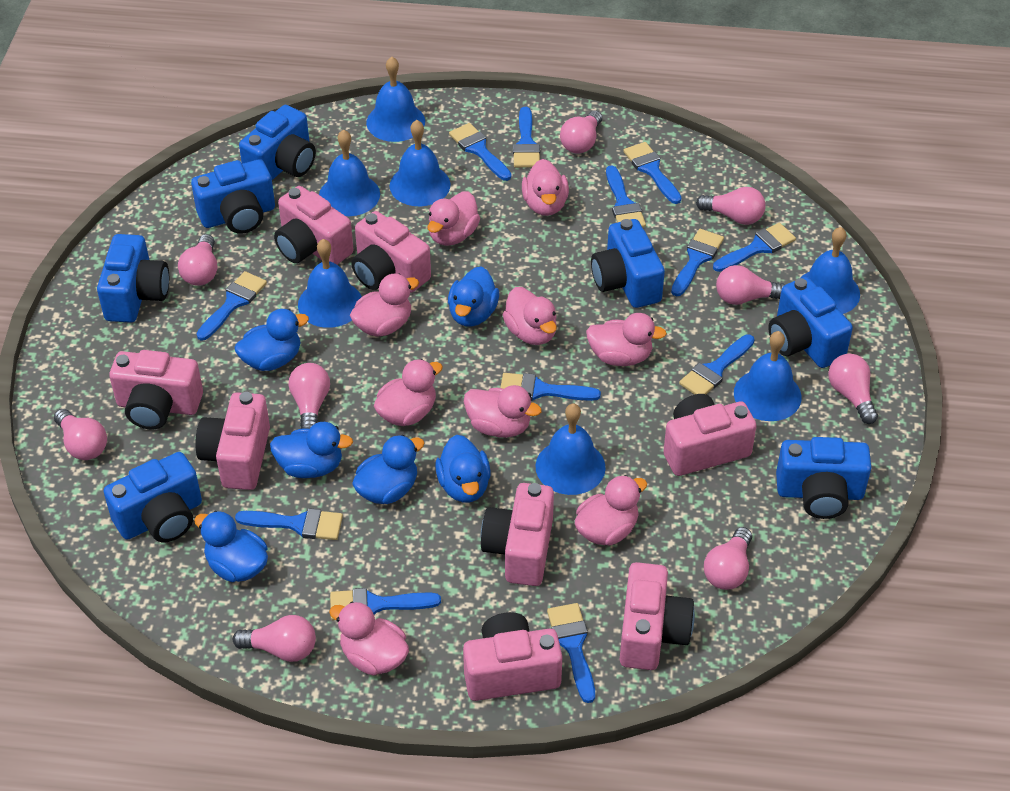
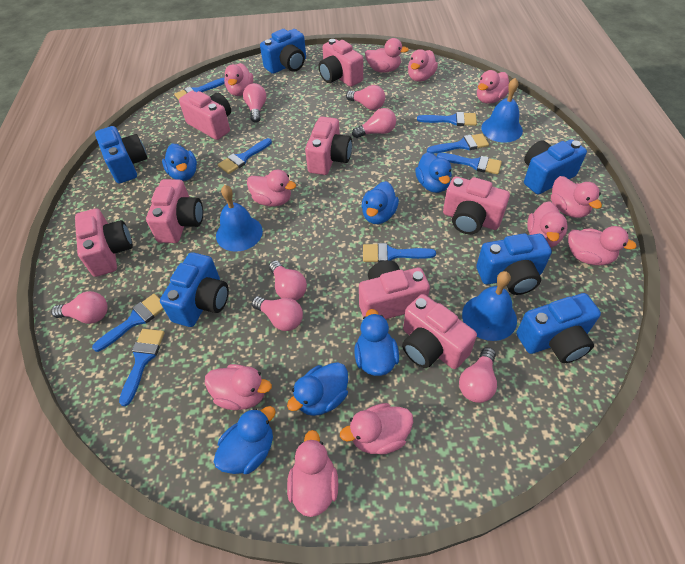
blue bell: 7 -> 3
blue brush: 12 -> 8
blue camera: 7 -> 6
pink duck: 9 -> 11
pink light bulb: 9 -> 7

